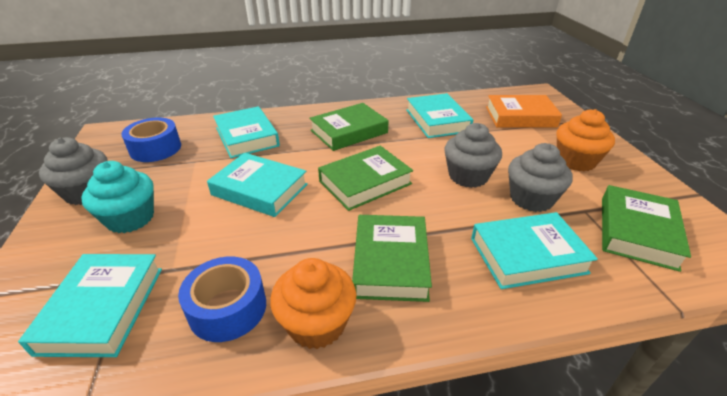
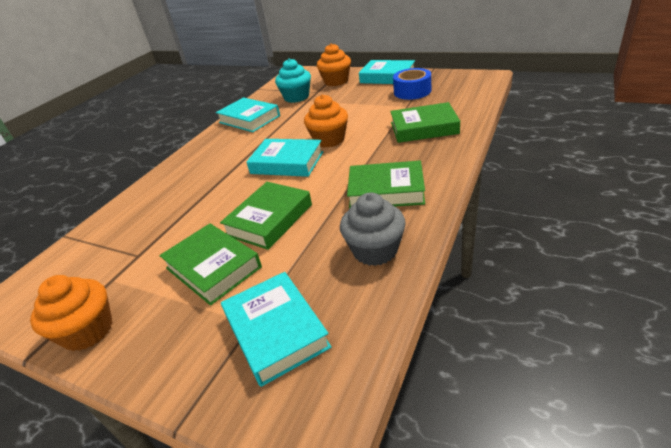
blue tape: 2 -> 1
grey cupcake: 3 -> 1
orange book: 1 -> 0
orange cupcake: 2 -> 3
turquoise book: 5 -> 4

